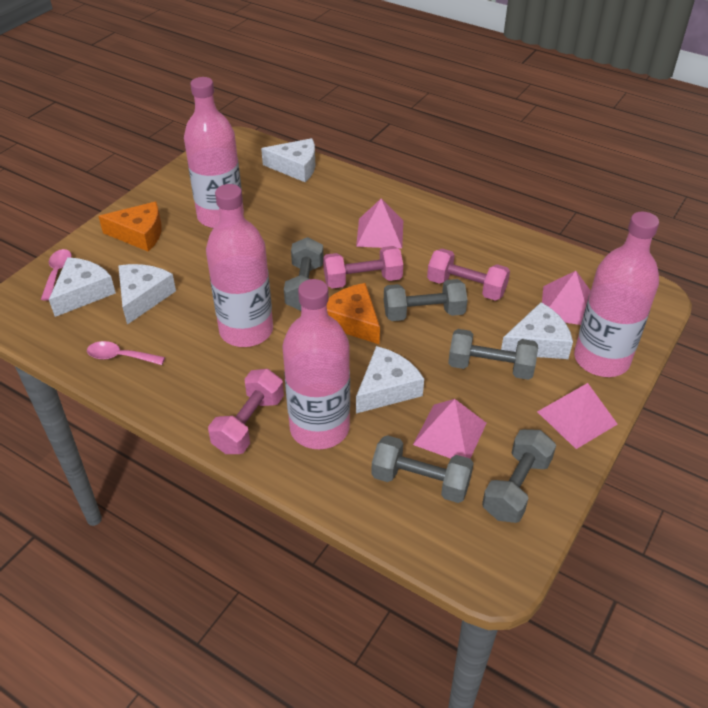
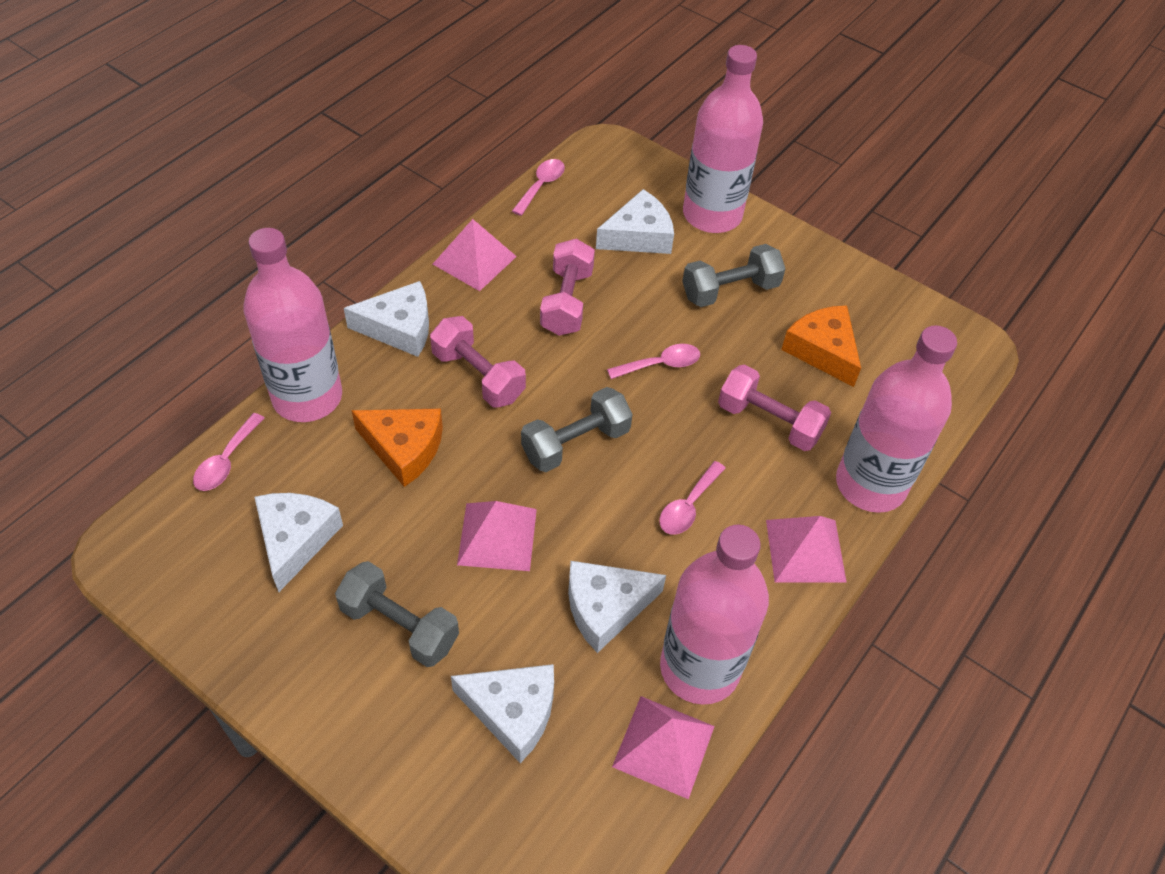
grey dumbbell: 5 -> 3
pink spoon: 2 -> 4

